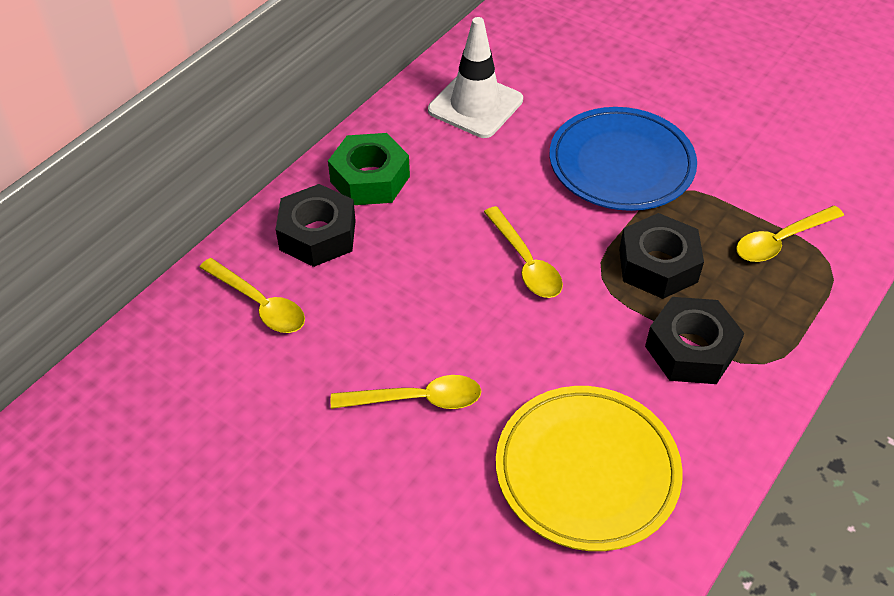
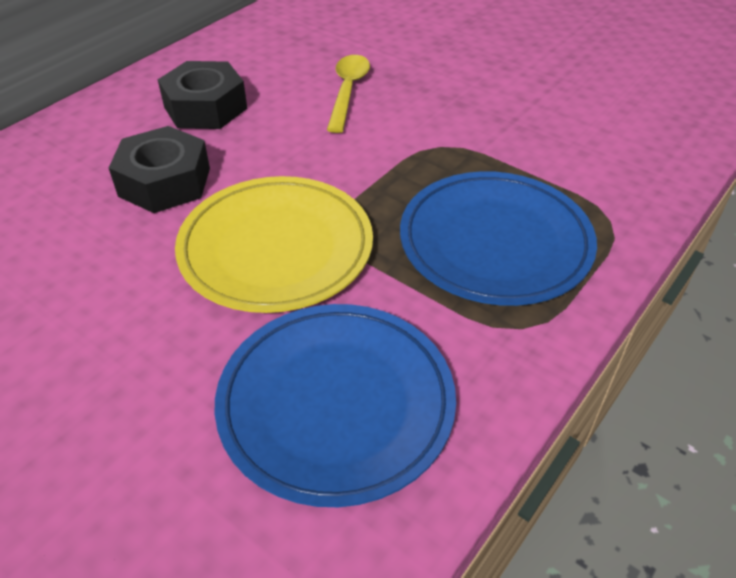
black nut: 3 -> 2
blue plate: 1 -> 2
green nut: 1 -> 0
white traffic cone: 1 -> 0
yellow spoon: 4 -> 1

